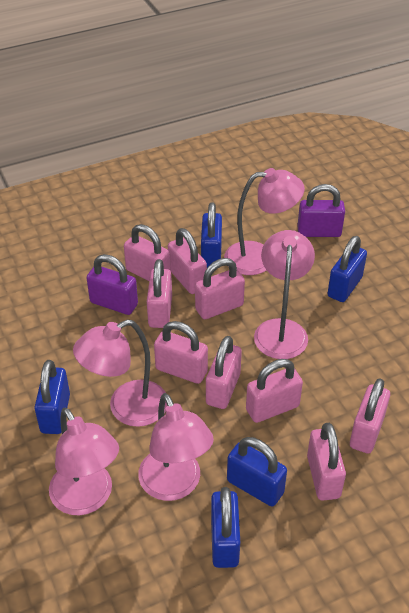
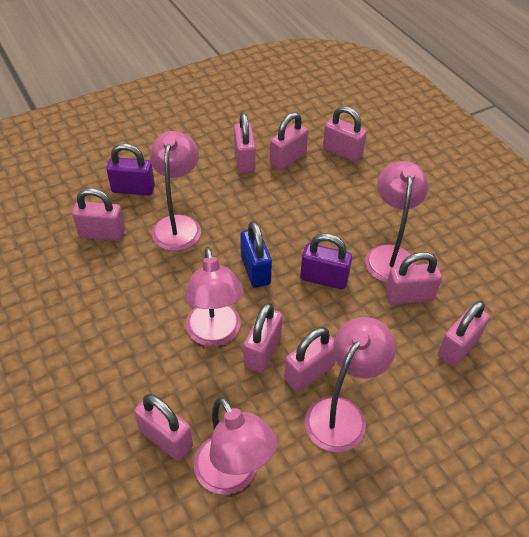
blue padlock: 5 -> 1

